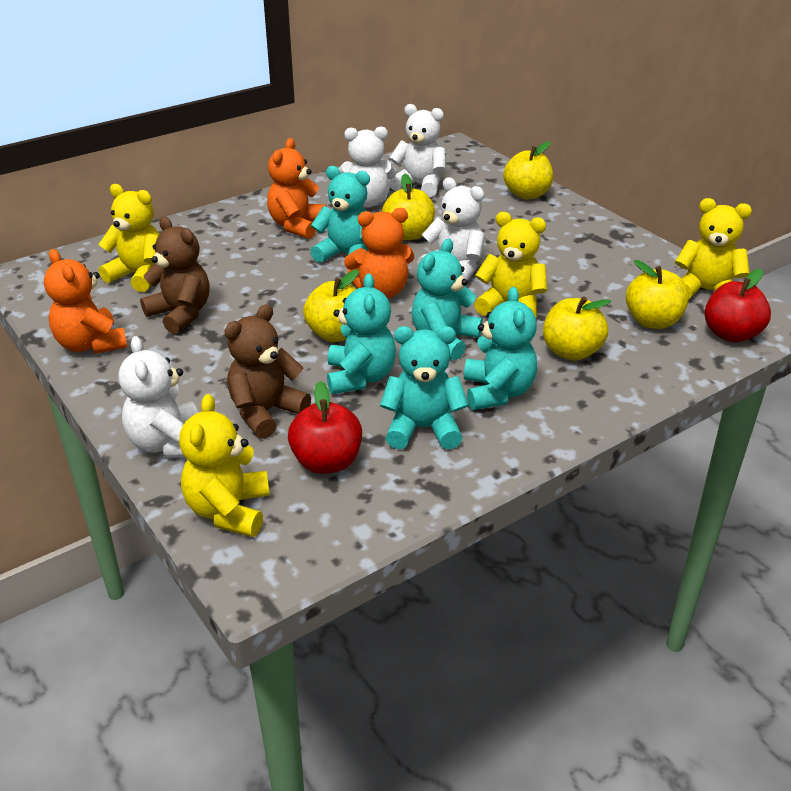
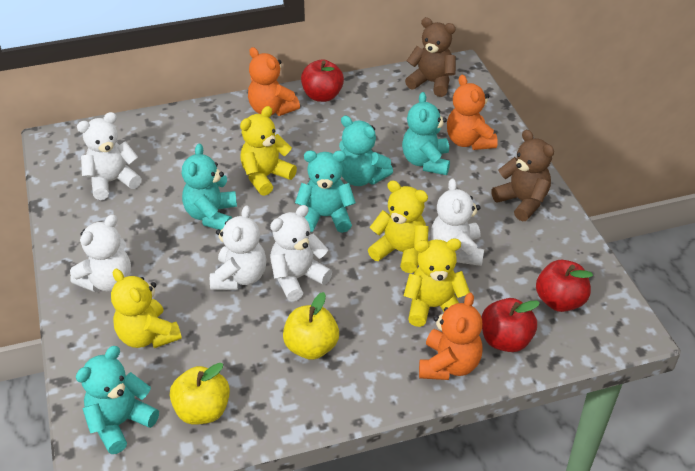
red apple: 2 -> 3
white teddy bear: 4 -> 5
yellow apple: 5 -> 2

